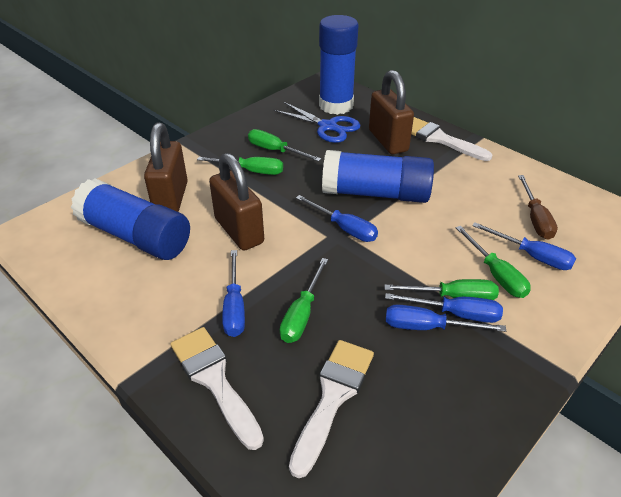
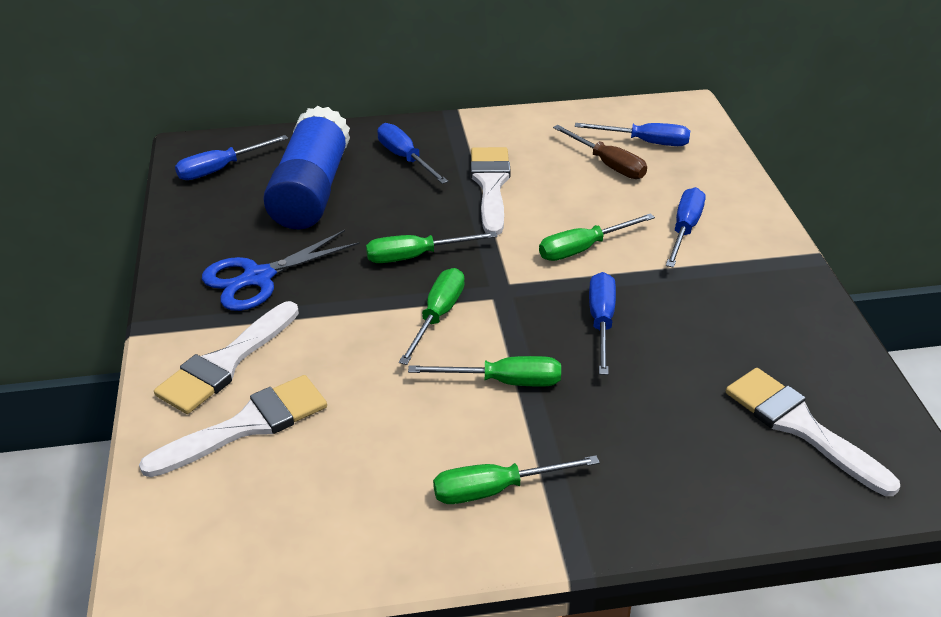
blue glue stick: 3 -> 1
brown padlock: 3 -> 0
white brush: 3 -> 4

